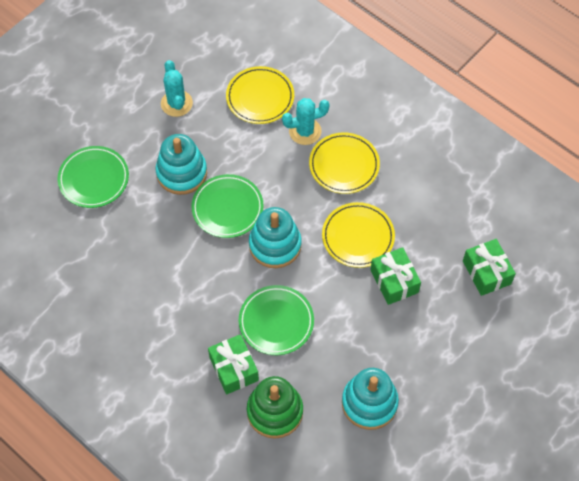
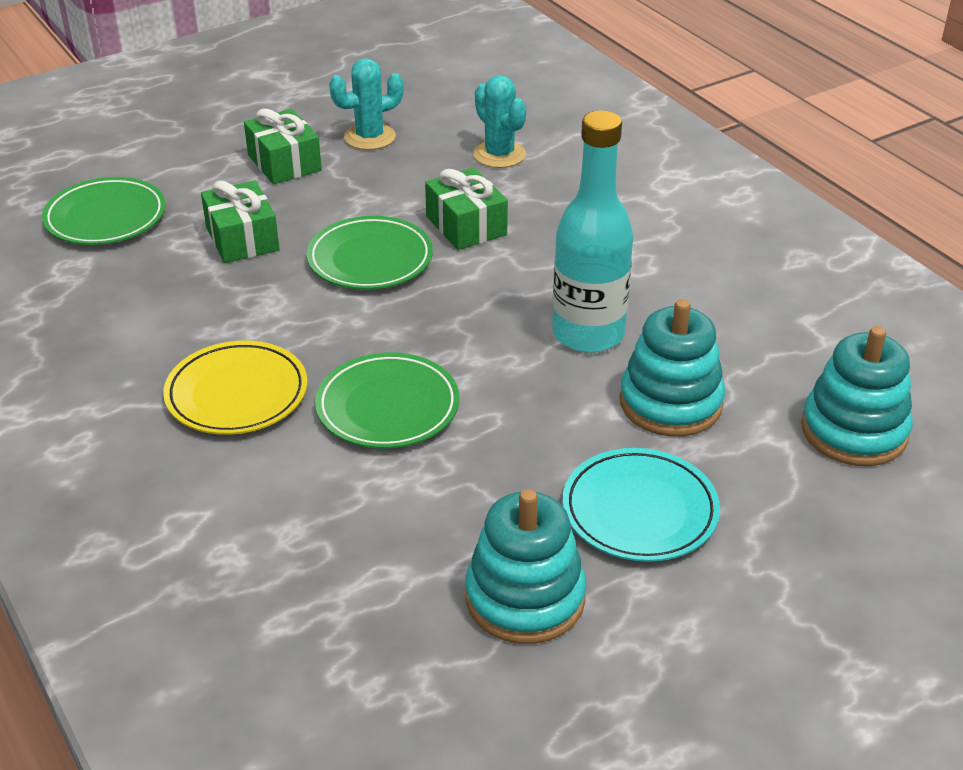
green stacking toy: 1 -> 0
turquoise bottle: 0 -> 1
turquoise plate: 0 -> 1
yellow plate: 3 -> 1

